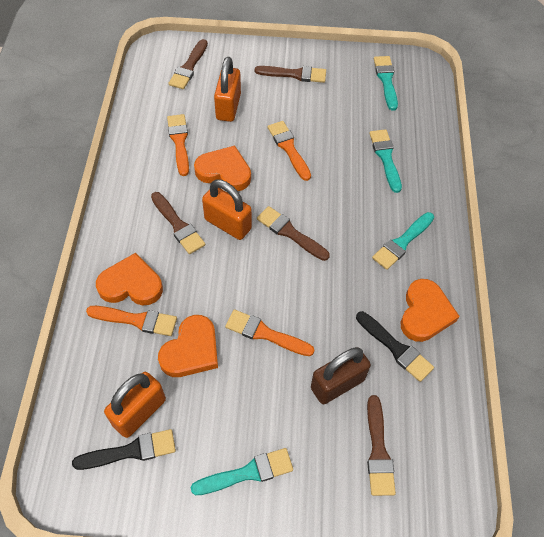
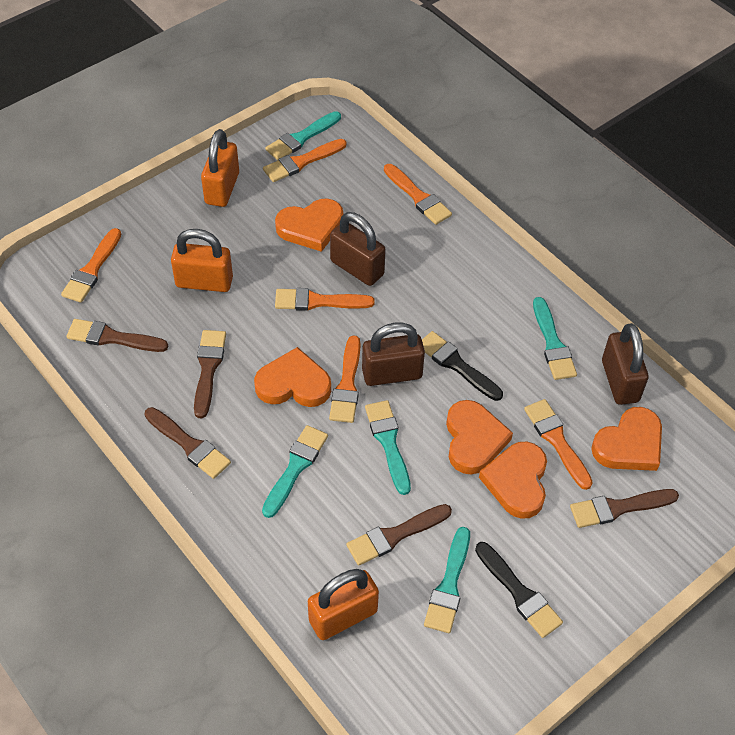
brown padlock: 1 -> 3
orange brush: 4 -> 6
orange heart: 4 -> 5
turquoise brush: 4 -> 5

